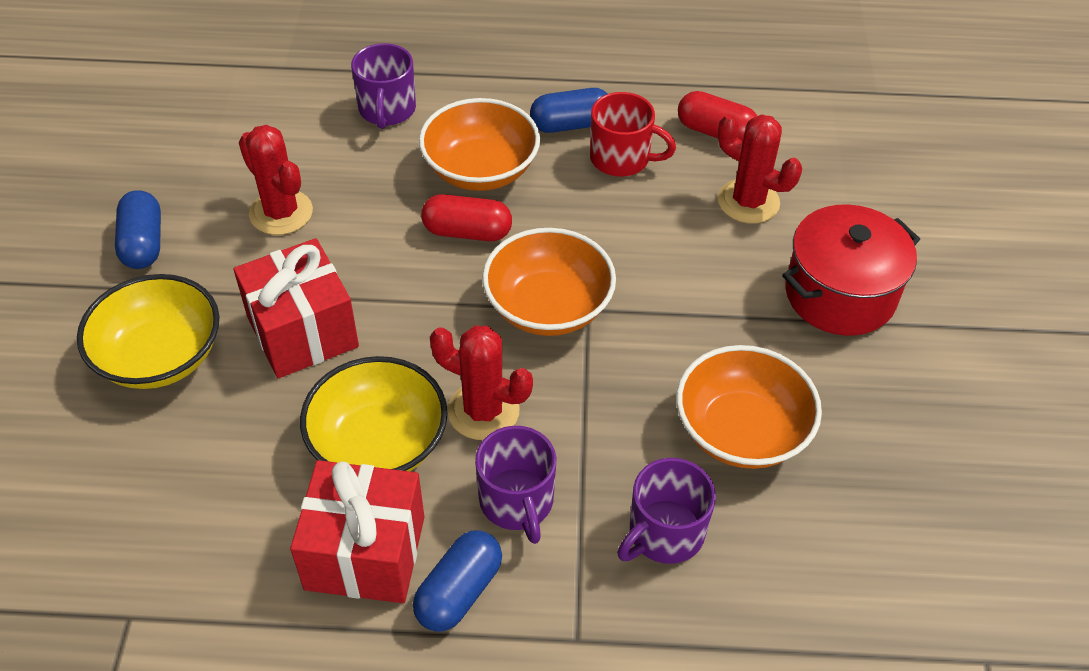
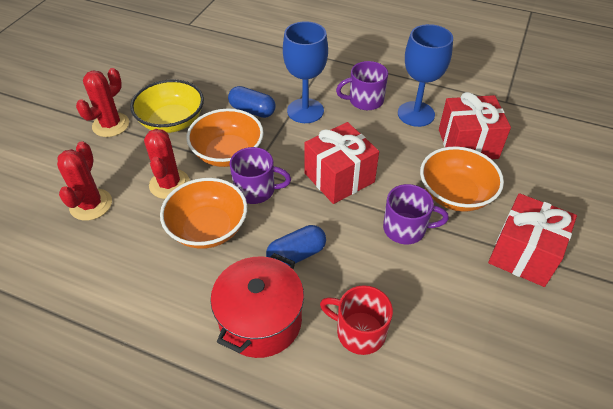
blue capsule: 3 -> 2
blue goblet: 0 -> 2
red capsule: 2 -> 0
red gift: 2 -> 3
yellow bowl: 2 -> 1

